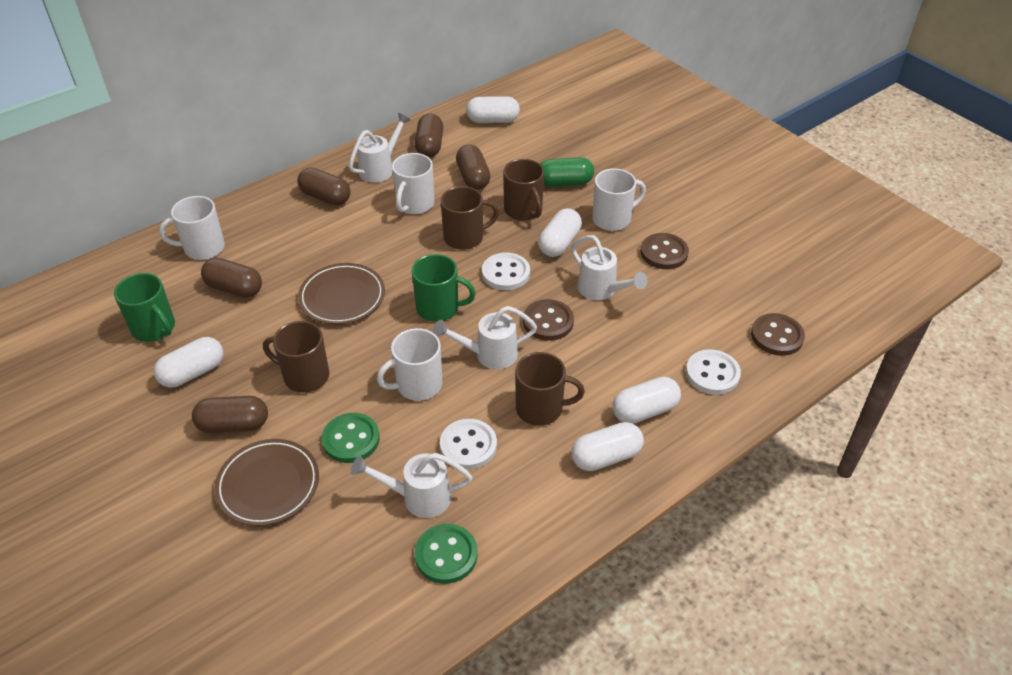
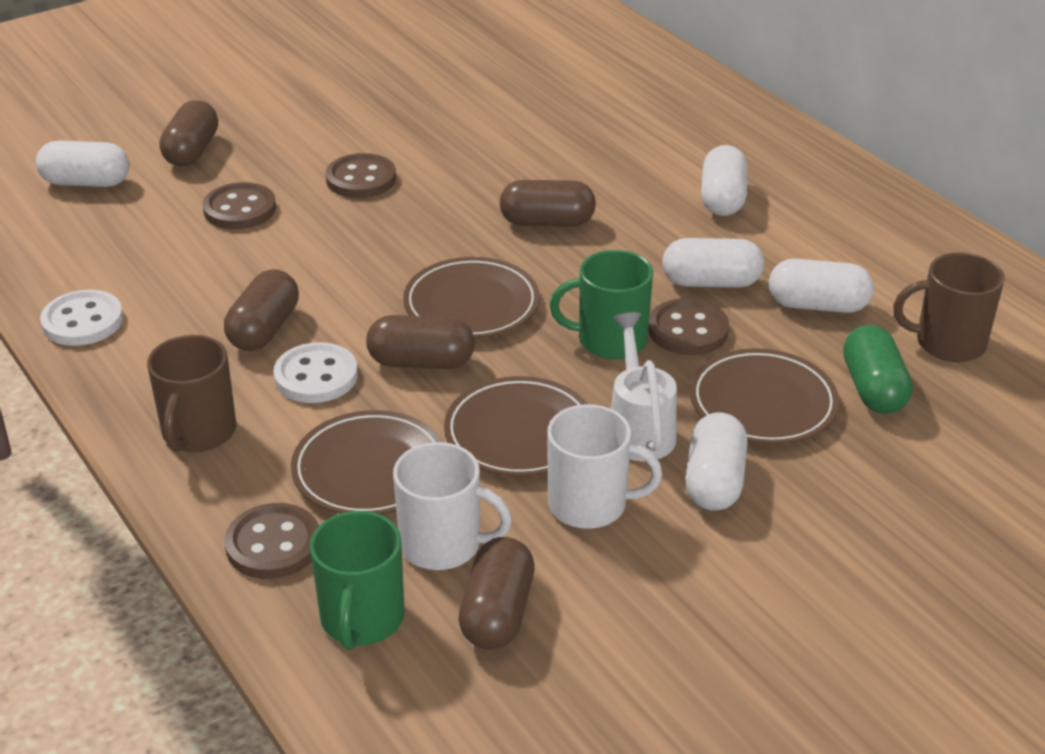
brown button: 3 -> 4
brown mug: 4 -> 2
brown plate: 2 -> 4
green button: 2 -> 0
white button: 3 -> 2
white mug: 4 -> 2
white watering can: 4 -> 1

